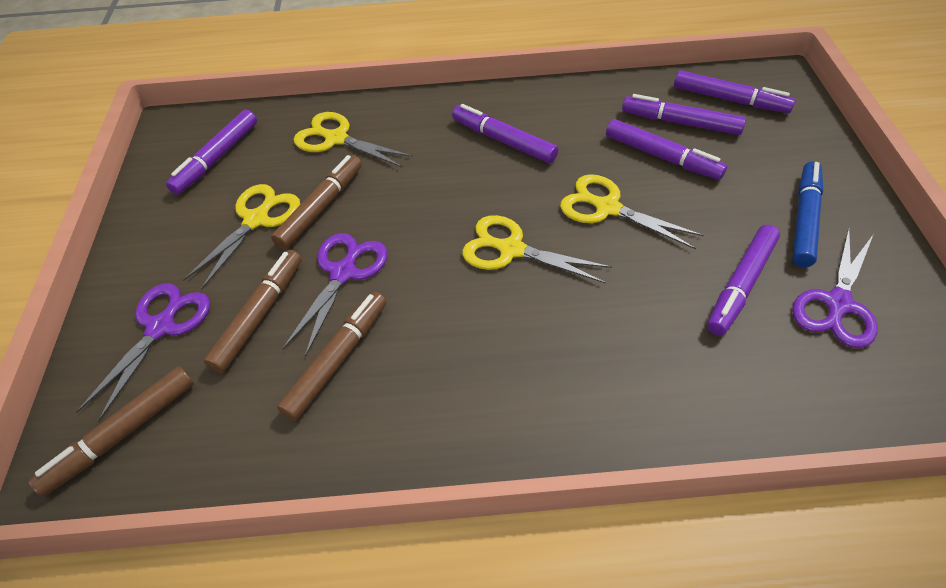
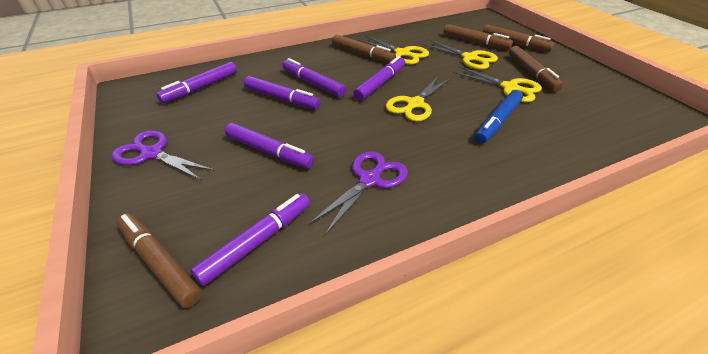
brown marker: 4 -> 5
purple scissors: 3 -> 2

